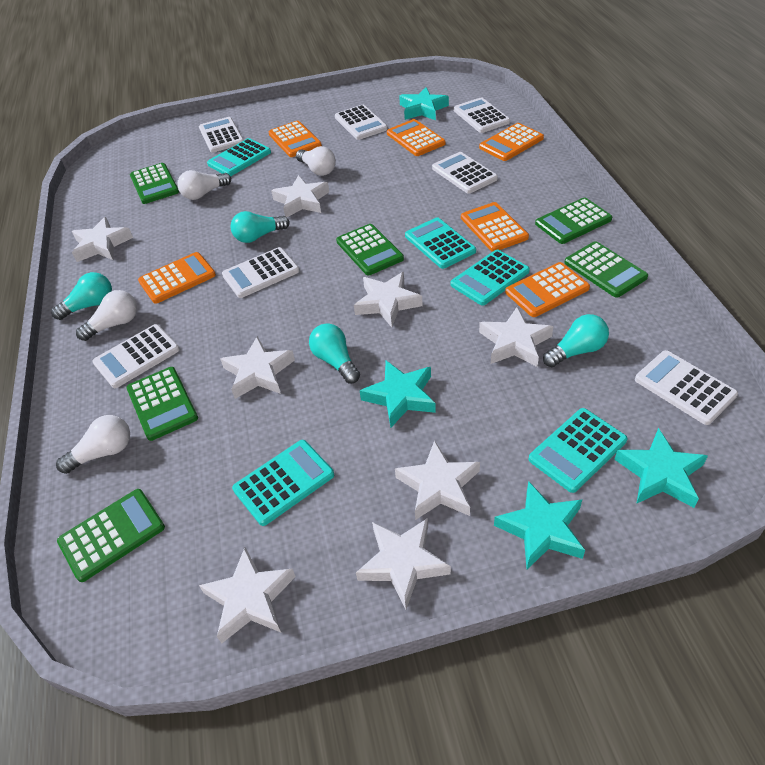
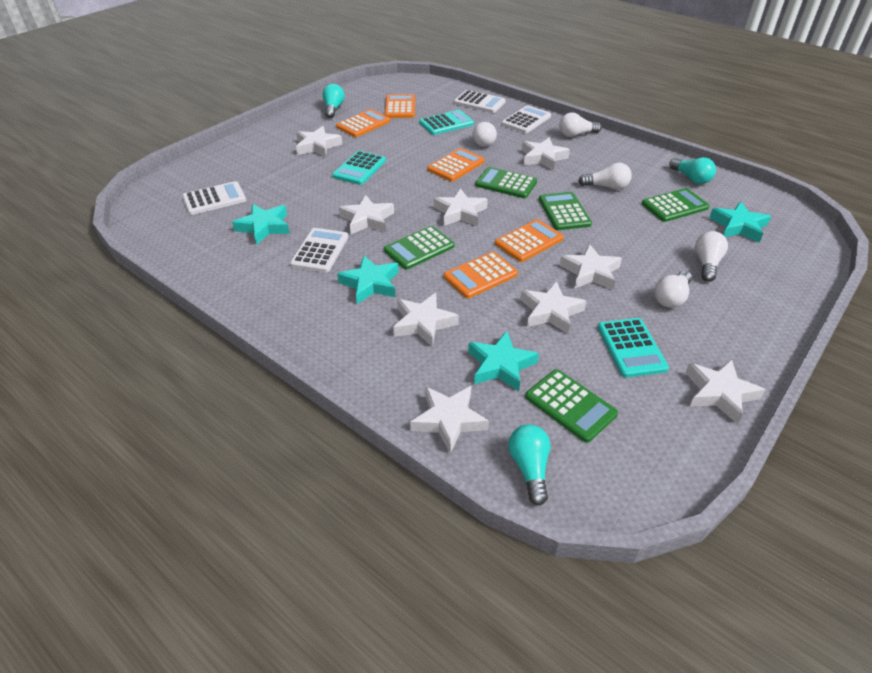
green calculator: 6 -> 5
orange calculator: 6 -> 5
turquoise calculator: 5 -> 3
turquoise light bulb: 4 -> 3
white calculator: 7 -> 4
white light bulb: 4 -> 5
white star: 8 -> 9

